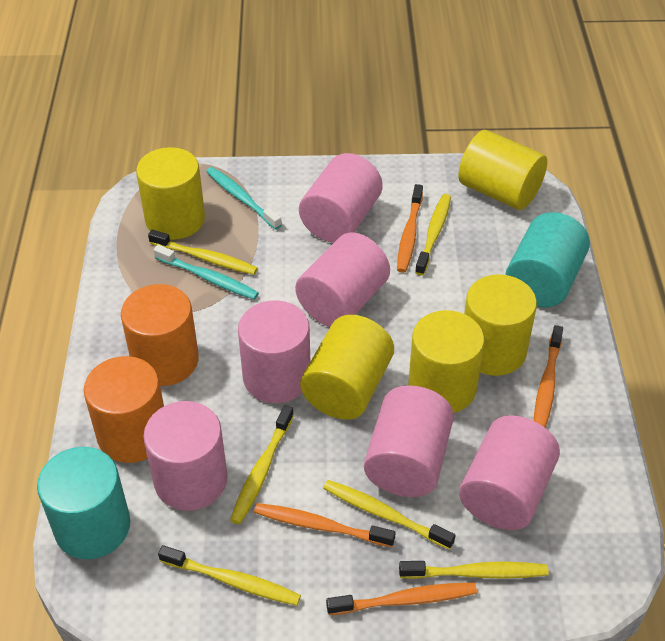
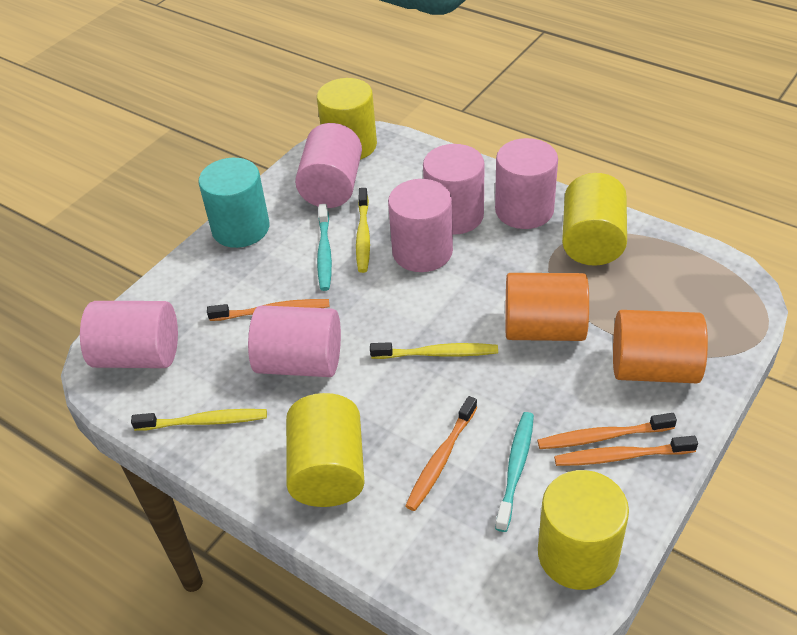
turquoise cylinder: 2 -> 1
yellow cylinder: 5 -> 4
yellow toothbrush: 6 -> 3

